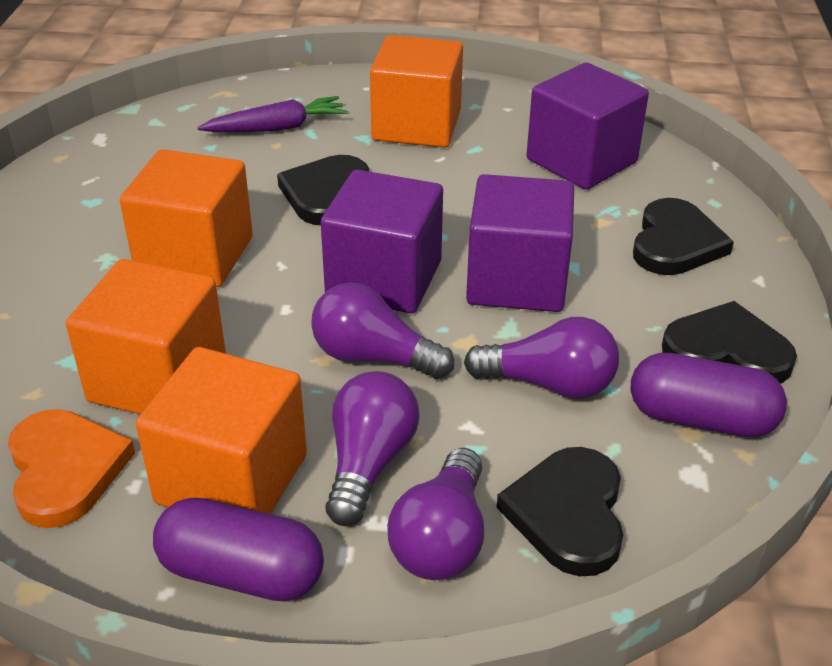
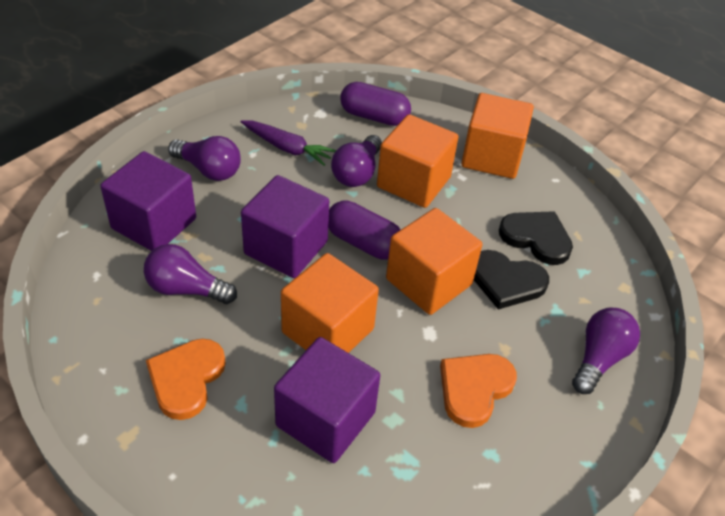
black heart: 4 -> 2
orange heart: 1 -> 2

